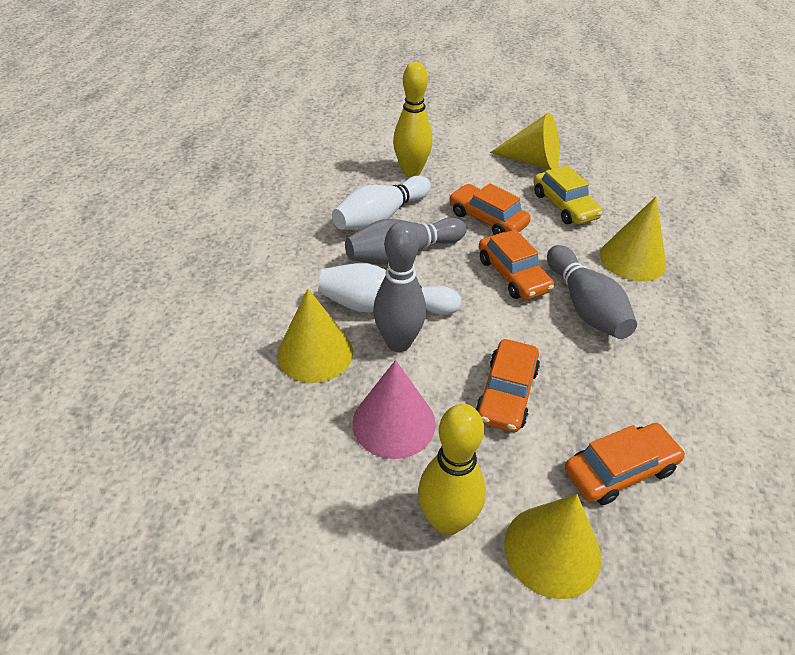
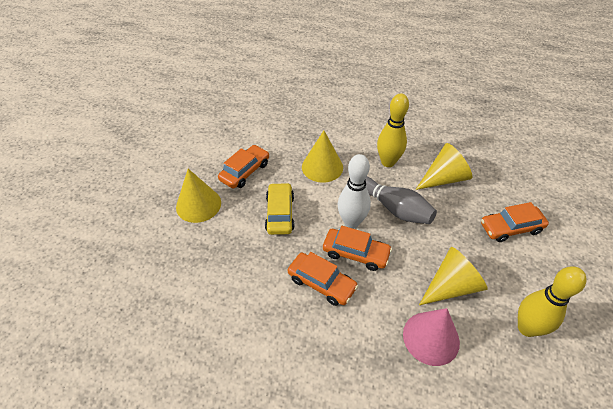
grey bowling pin: 3 -> 1
white bowling pin: 2 -> 1

